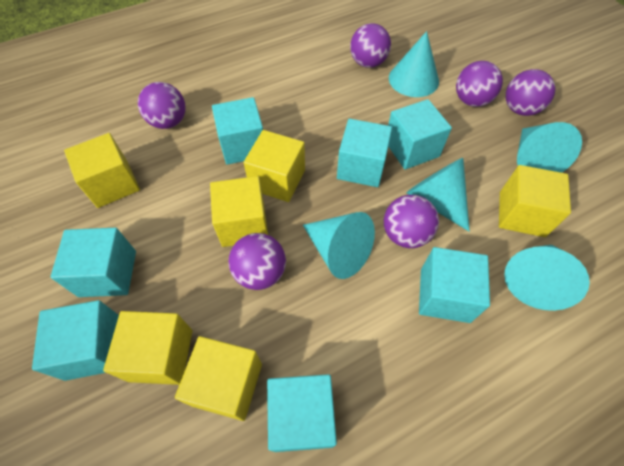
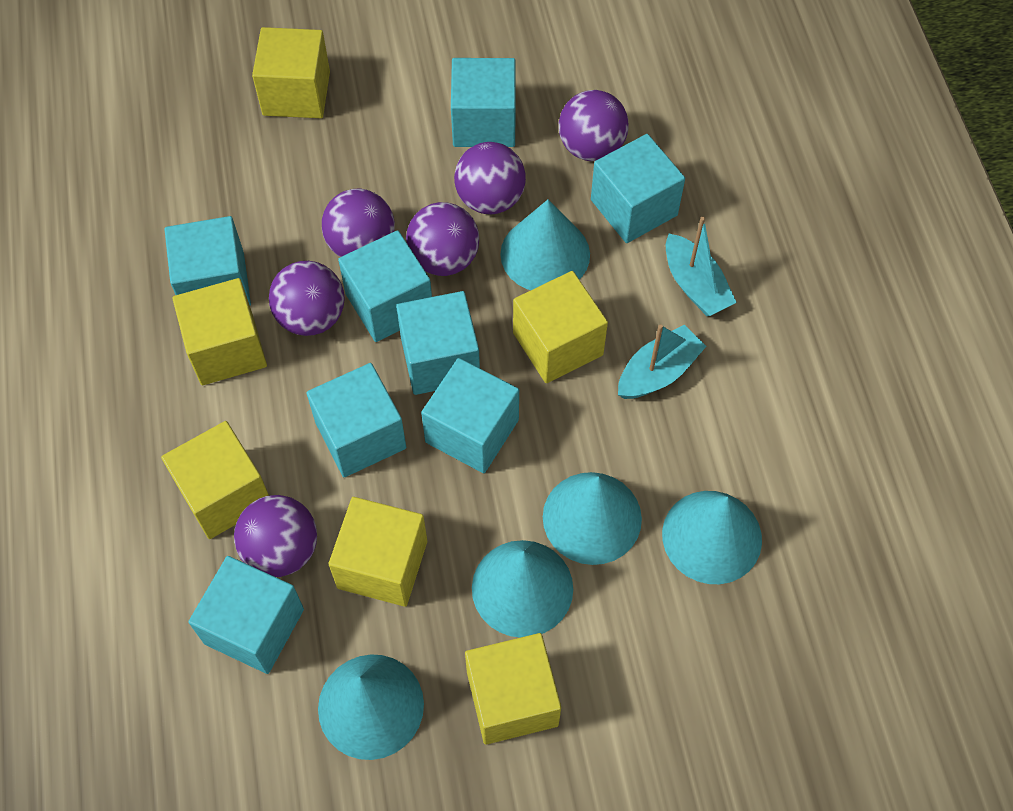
turquoise boat: 0 -> 2
turquoise cube: 7 -> 8

